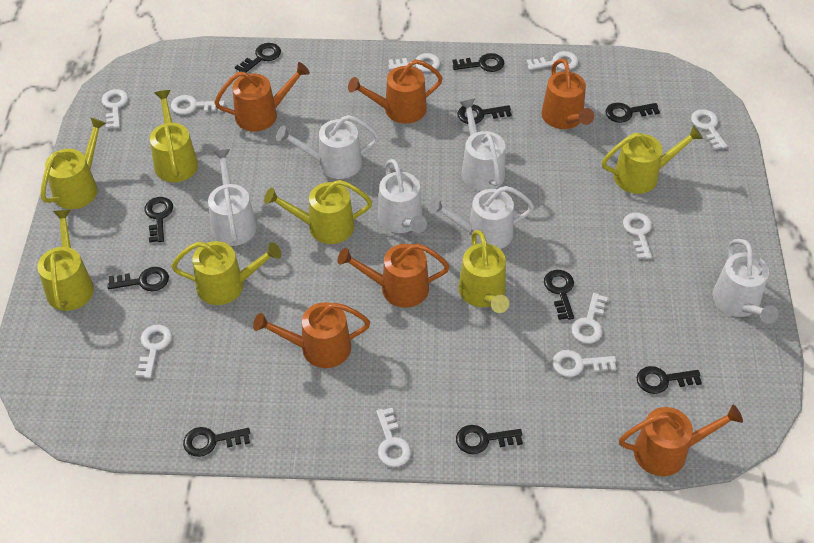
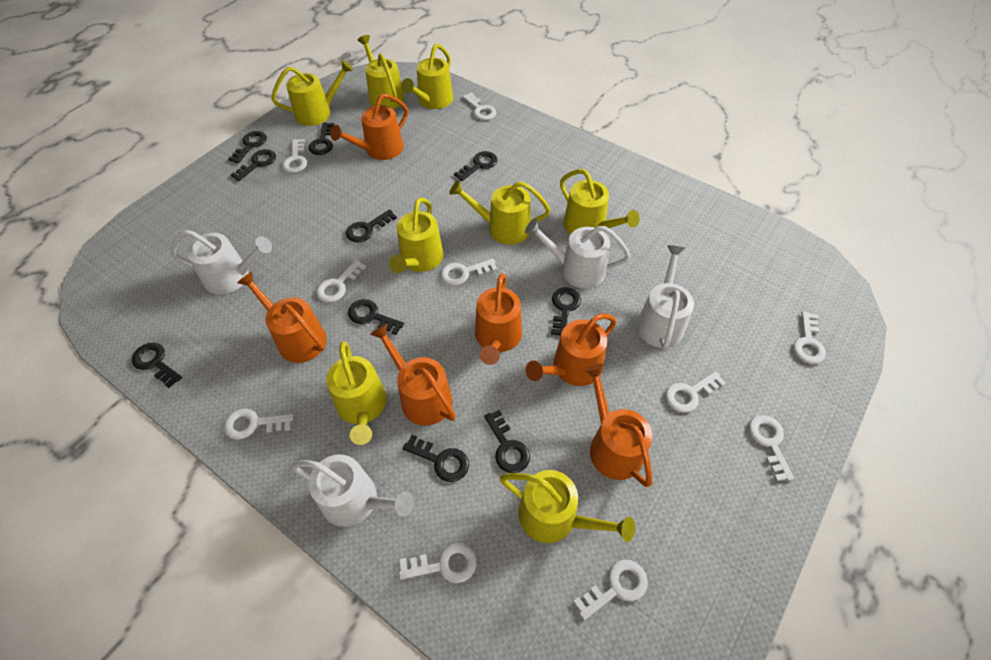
white watering can: 6 -> 4
yellow watering can: 7 -> 8

